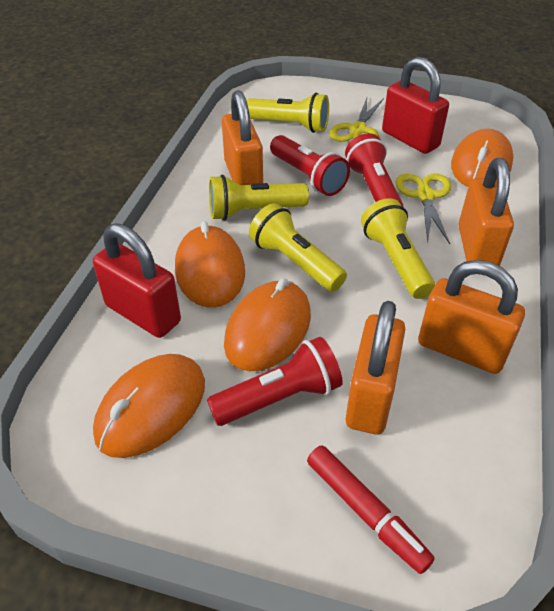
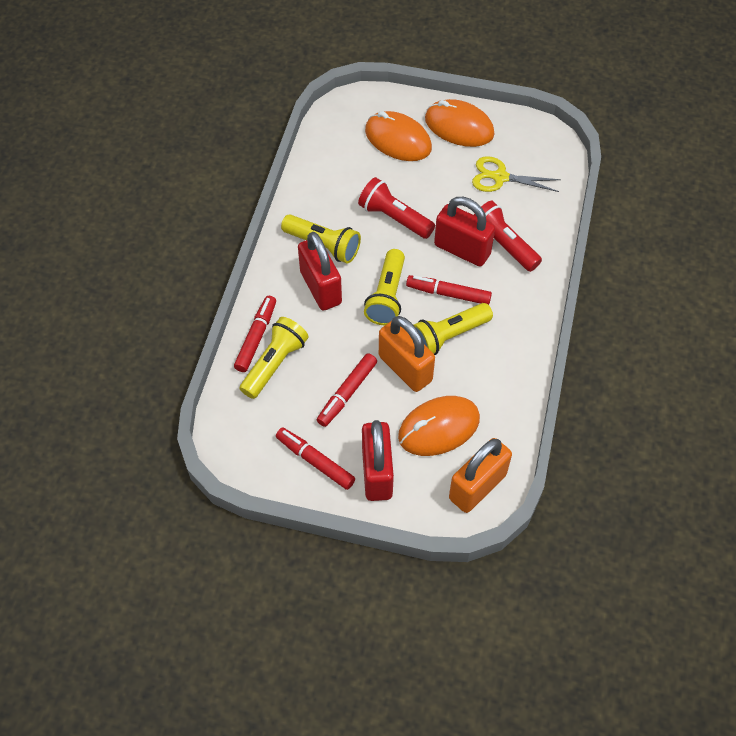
orange mouse: 4 -> 3
orange padlock: 4 -> 2
red flashlight: 3 -> 2
red marker: 1 -> 4
red padlock: 2 -> 3
yellow scissors: 2 -> 1

